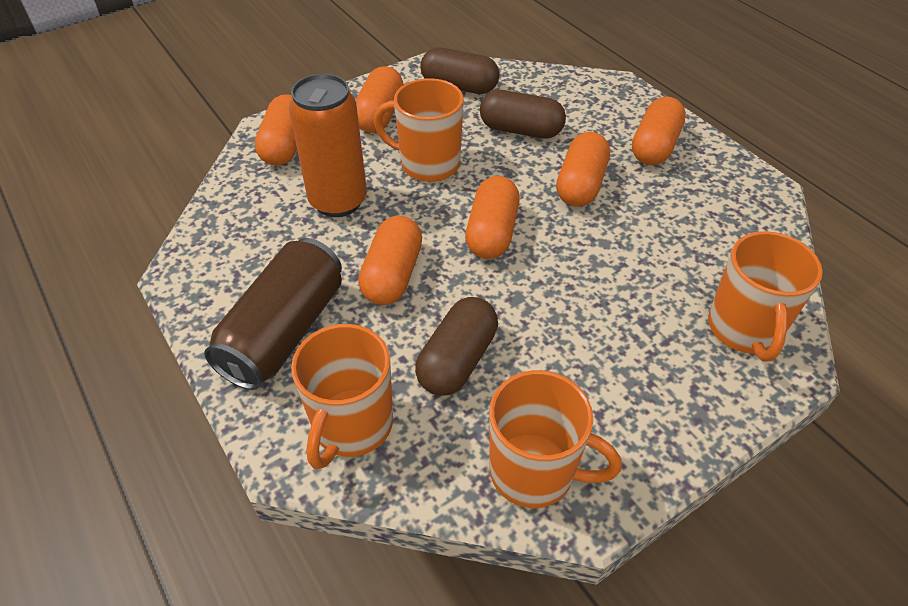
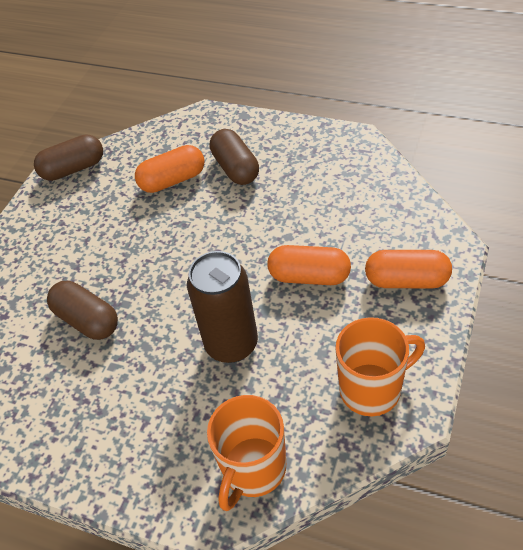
orange can: 1 -> 0
orange capsule: 6 -> 3
orange mug: 4 -> 2

